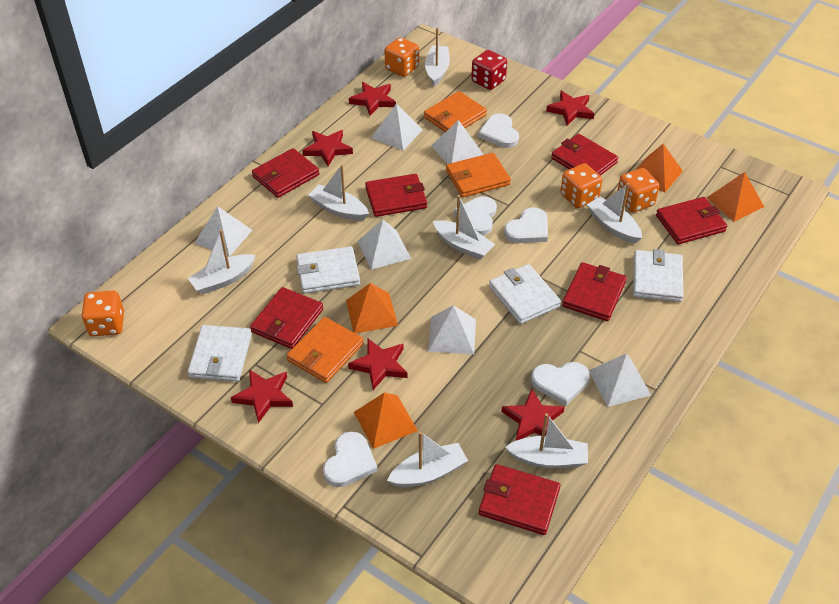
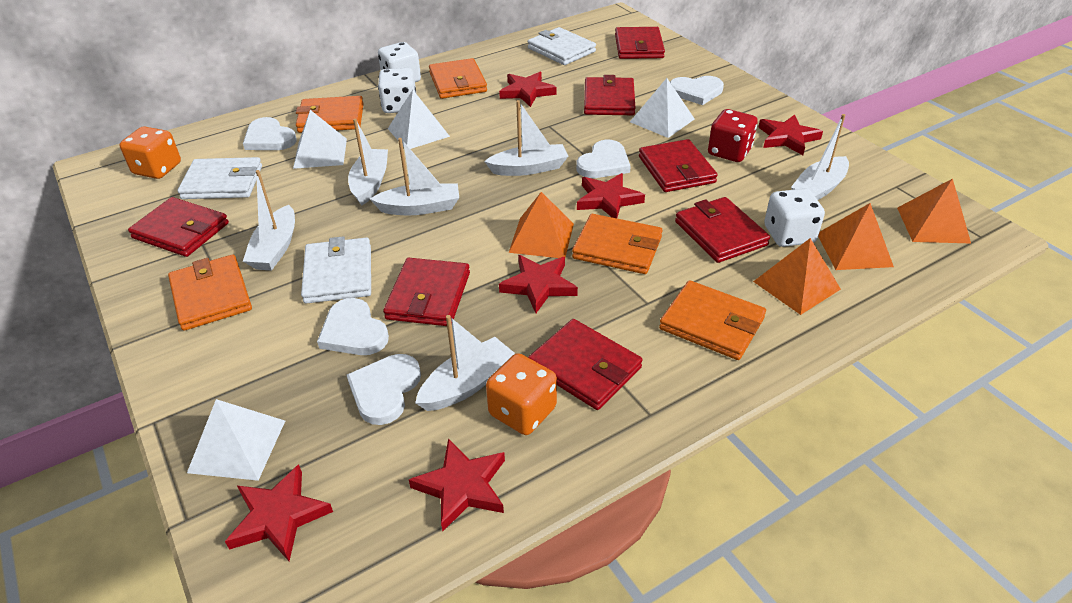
orange dice: 4 -> 2
orange wallet: 3 -> 5
white boat: 7 -> 6
white dice: 0 -> 3
white pyramid: 6 -> 4
white wallet: 4 -> 3

